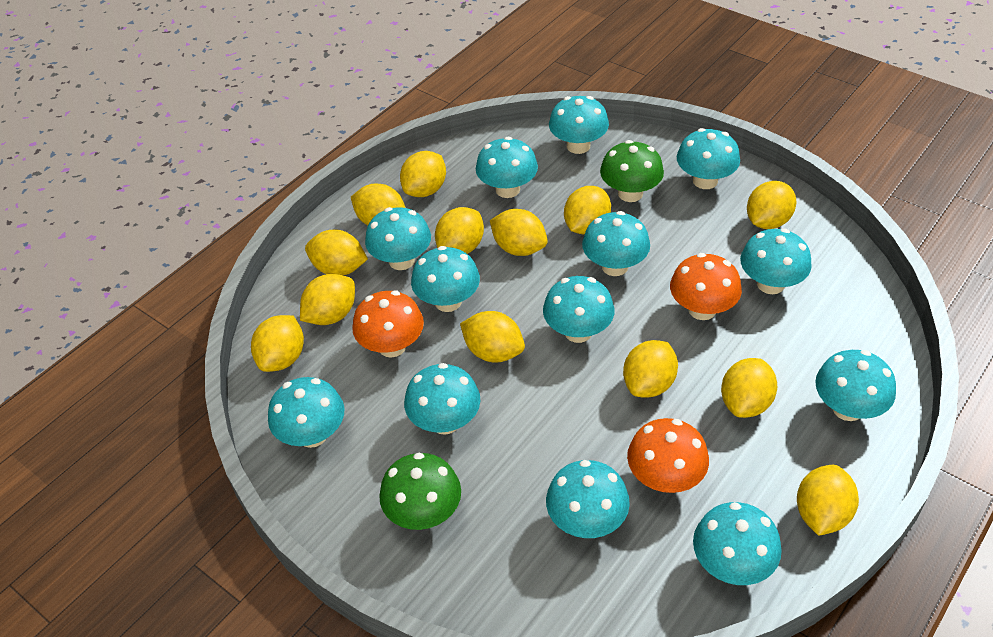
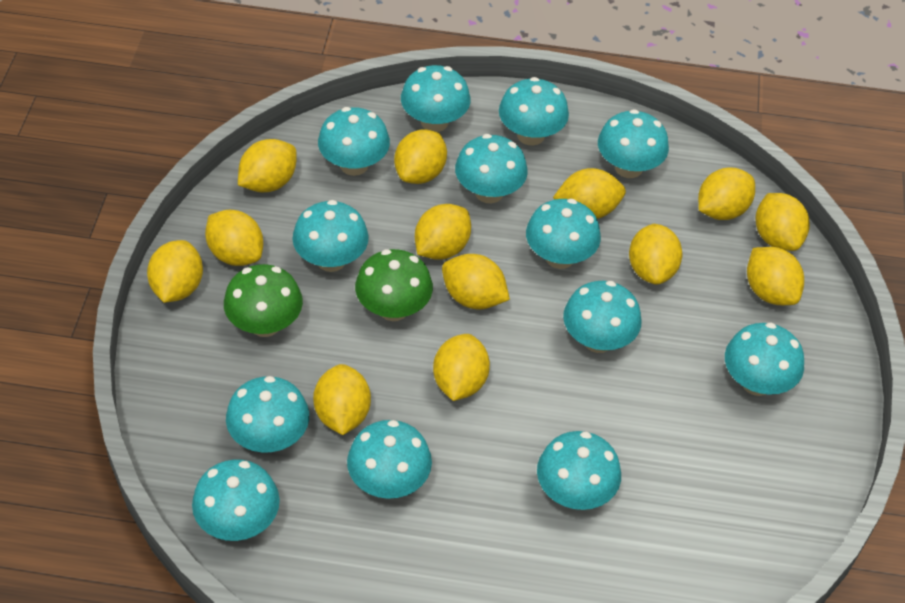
orange mushroom: 3 -> 0

